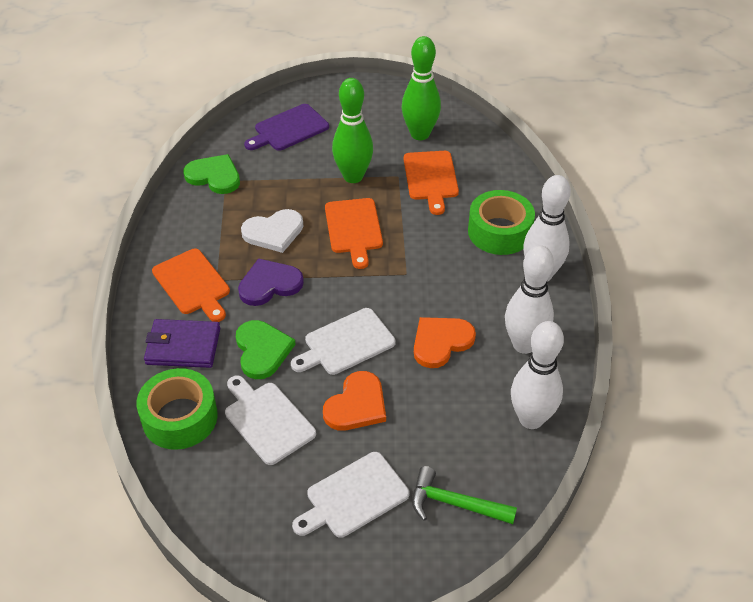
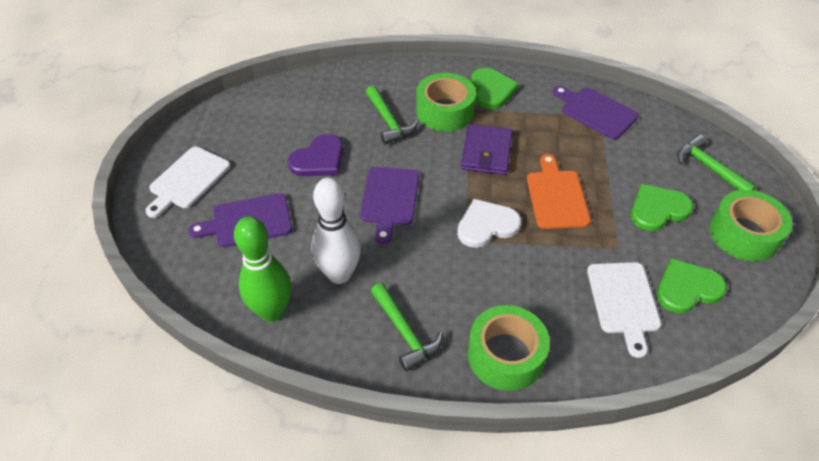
green bowling pin: 2 -> 1
green hammer: 1 -> 3
green heart: 2 -> 3
green tape: 2 -> 3
orange cutting board: 3 -> 1
orange heart: 2 -> 0
purple cutting board: 1 -> 3
white bowling pin: 3 -> 1
white cutting board: 3 -> 2

